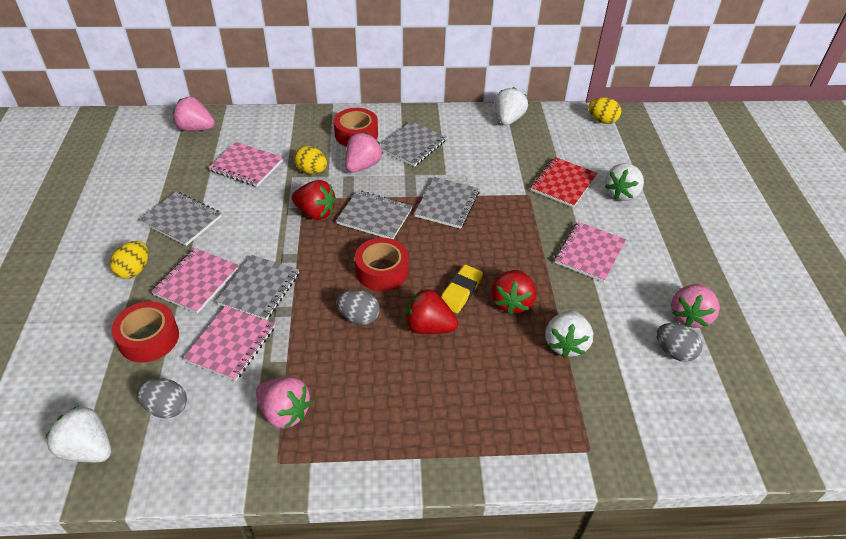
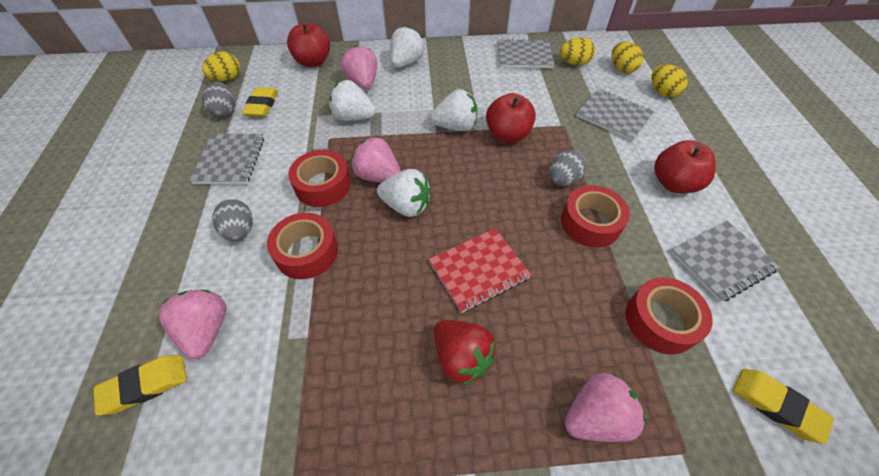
grey notebook: 5 -> 4
pink notebook: 4 -> 0
red apple: 0 -> 3
red strawberry: 3 -> 1
red tape: 3 -> 4
yellow egg: 3 -> 4
yellow eraser: 1 -> 3

